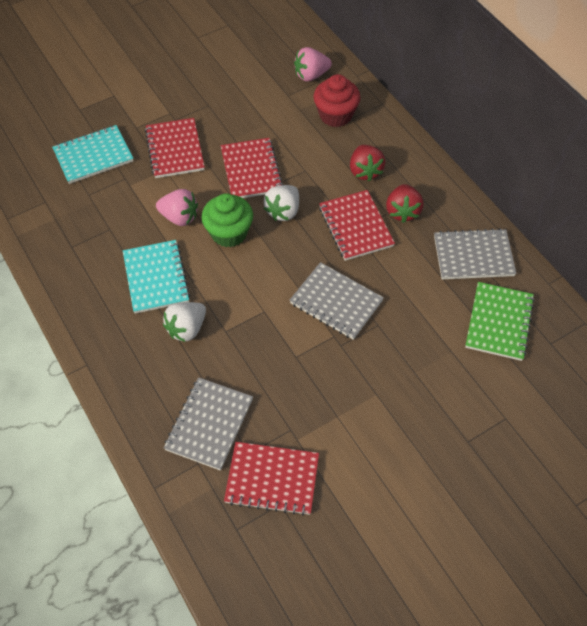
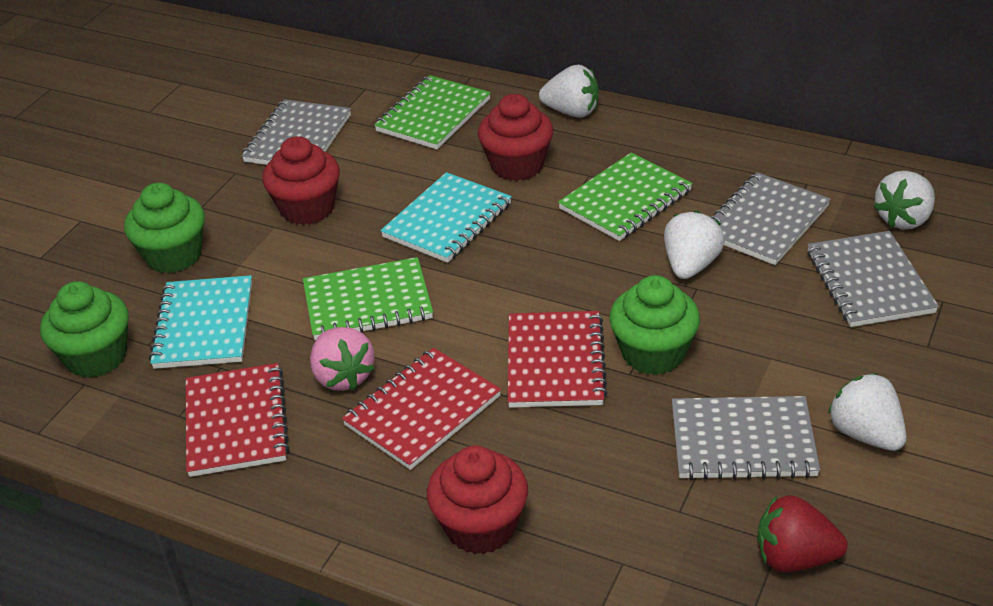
green cupcake: 1 -> 3
green notebook: 1 -> 3
grey notebook: 3 -> 4
pink strawberry: 2 -> 1
red cupcake: 1 -> 3
red notebook: 4 -> 3
red strawberry: 2 -> 1
white strawberry: 2 -> 4

